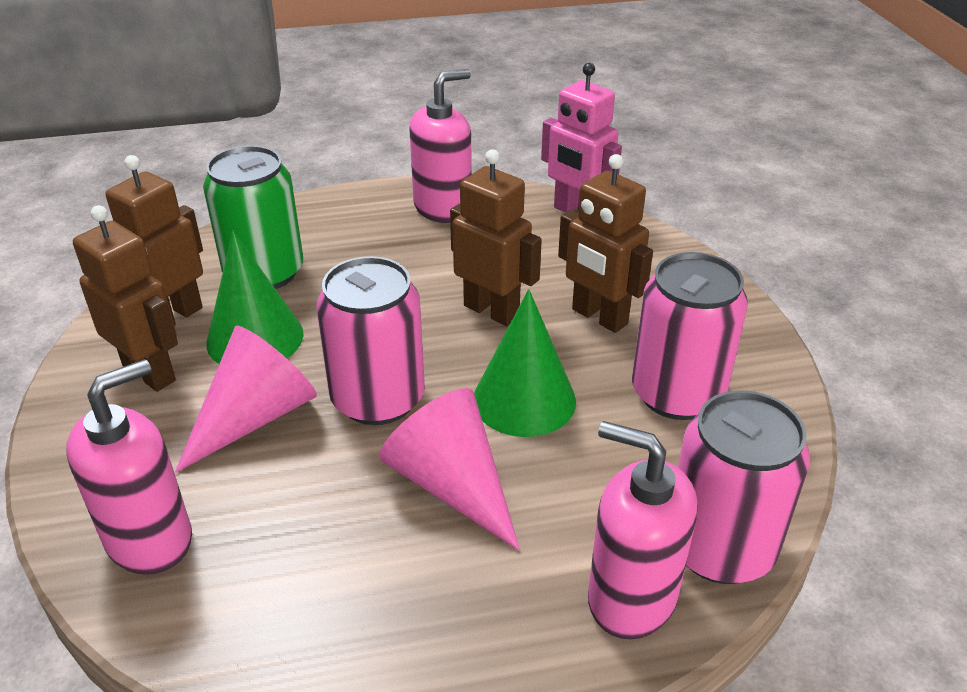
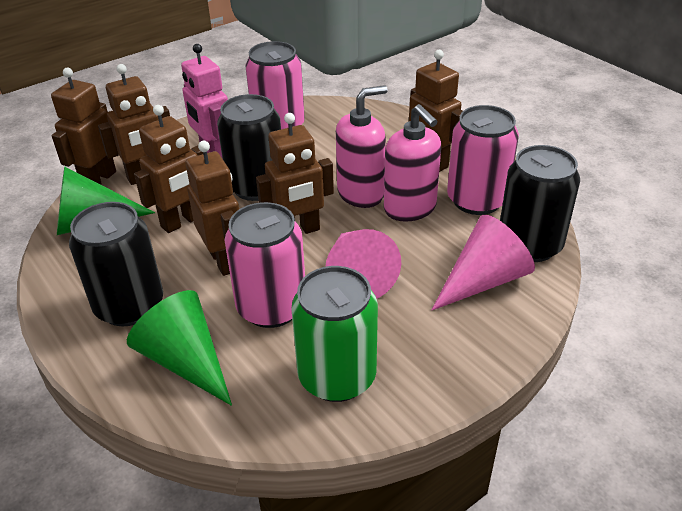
black can: 0 -> 3
brown robot: 4 -> 6
pink soap dispenser: 3 -> 2

